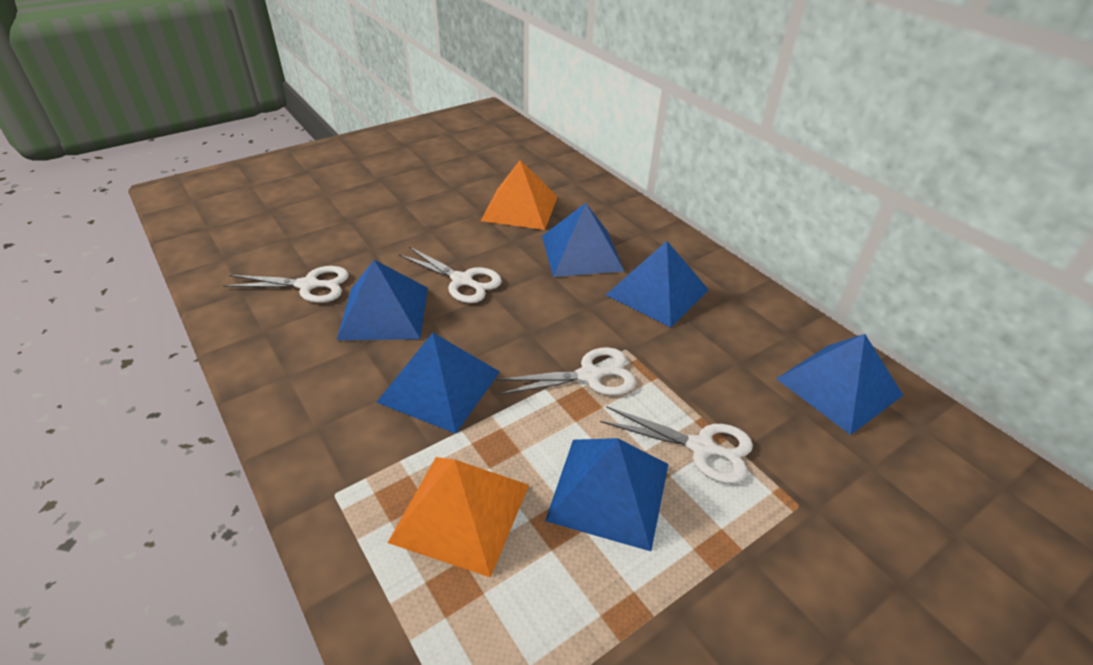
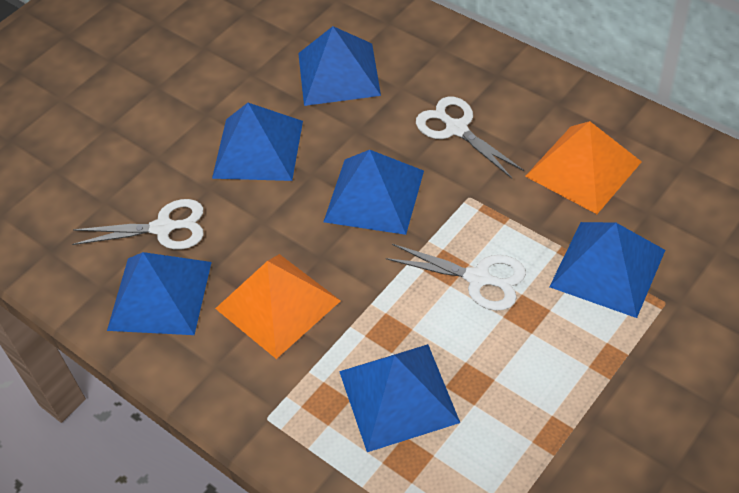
white scissors: 4 -> 3

